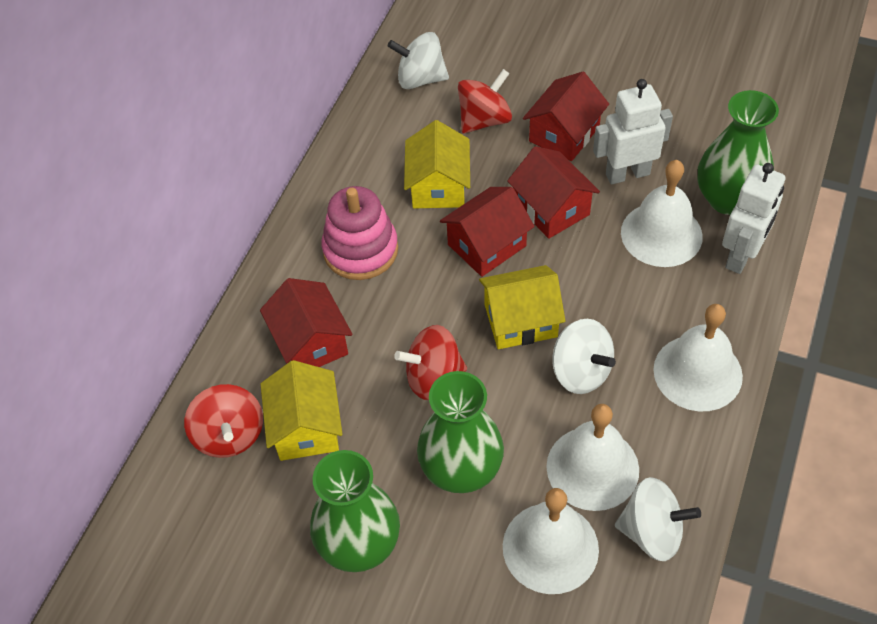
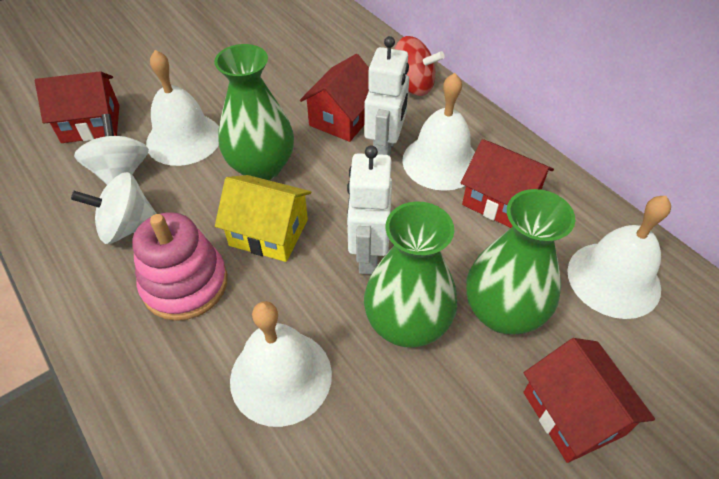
red spinning top: 3 -> 1
white spinning top: 3 -> 2
yellow house: 3 -> 1

